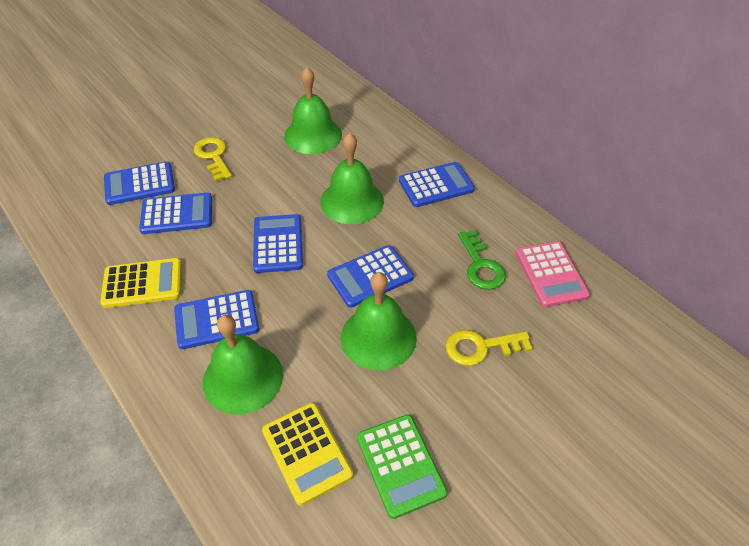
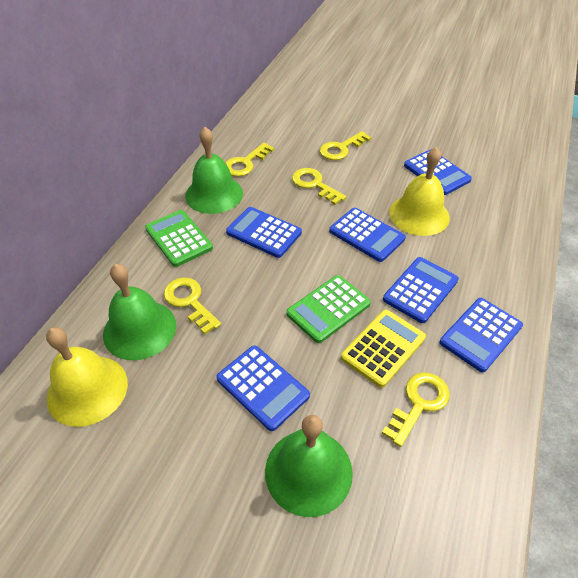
green bell: 4 -> 3
green calculator: 1 -> 2
green key: 1 -> 0
pink calculator: 1 -> 0
yellow bell: 0 -> 2
yellow calculator: 2 -> 1
yellow key: 2 -> 5

